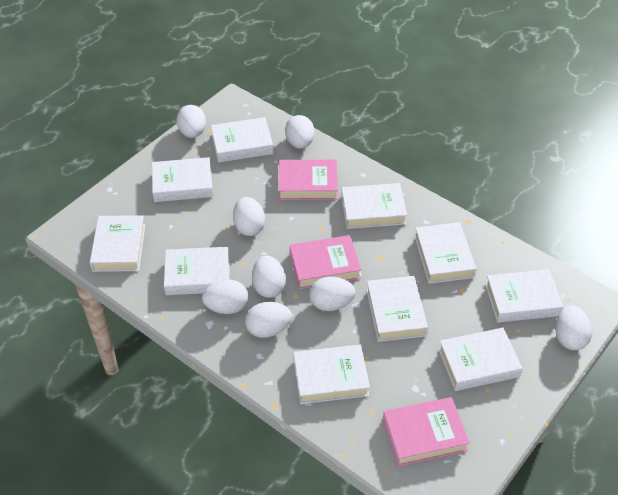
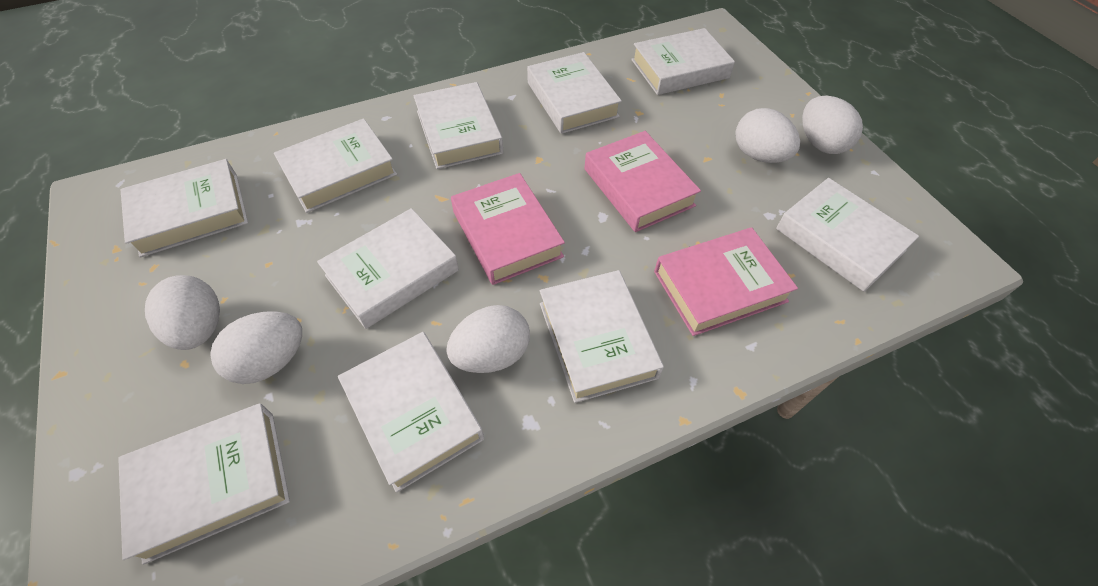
white egg: 8 -> 5

